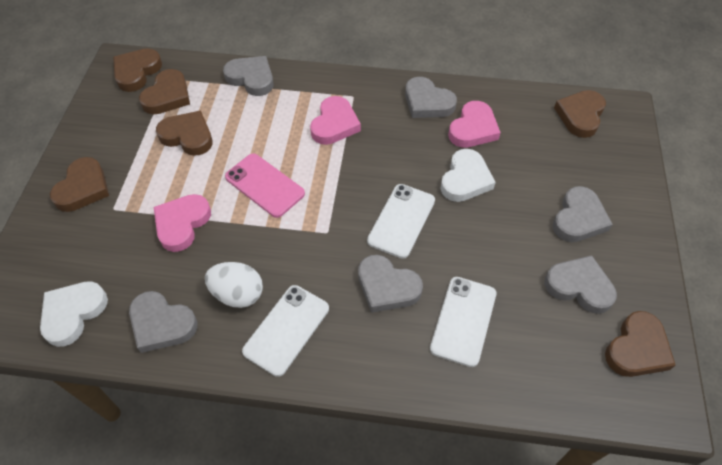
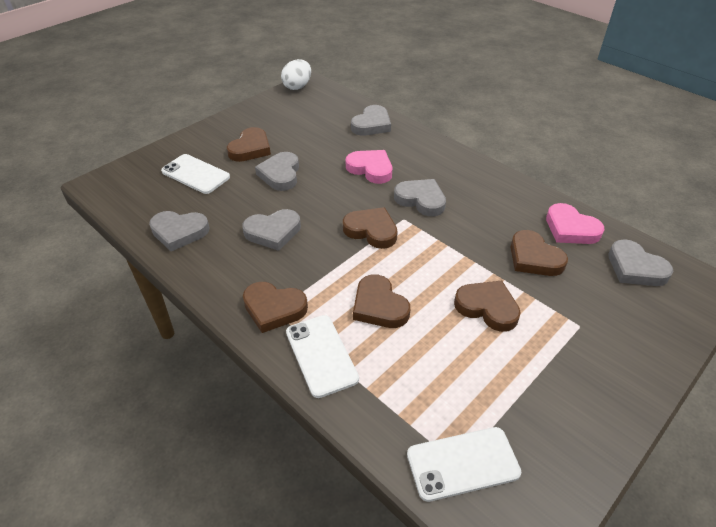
pink heart: 3 -> 2
pink phone: 1 -> 0
white heart: 2 -> 0

